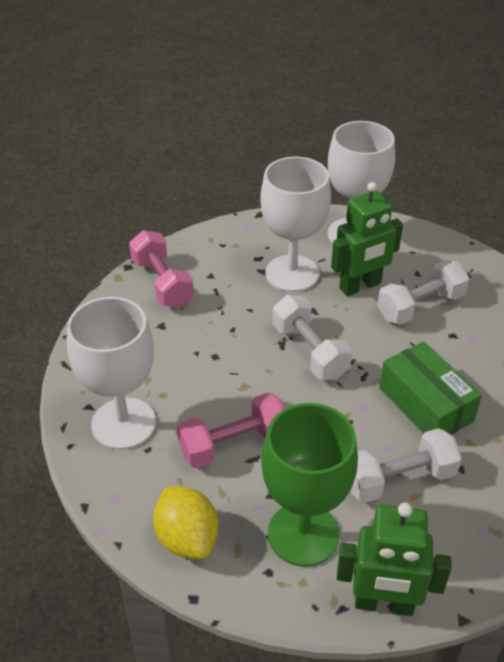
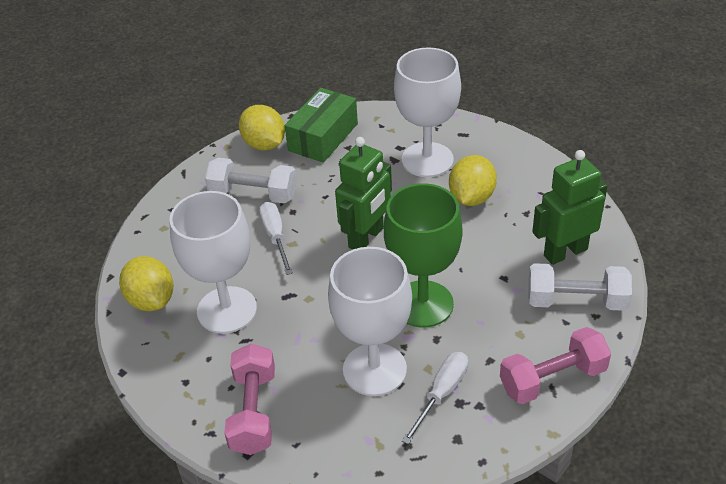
white dumbbell: 3 -> 2
white screwdriver: 0 -> 2
yellow lemon: 1 -> 3

